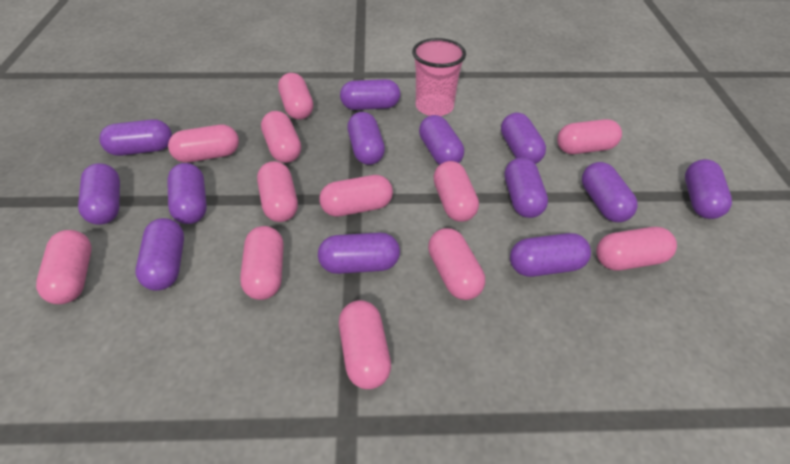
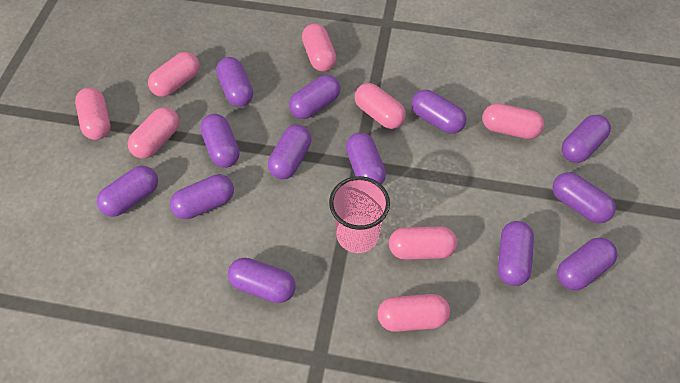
pink capsule: 12 -> 8

